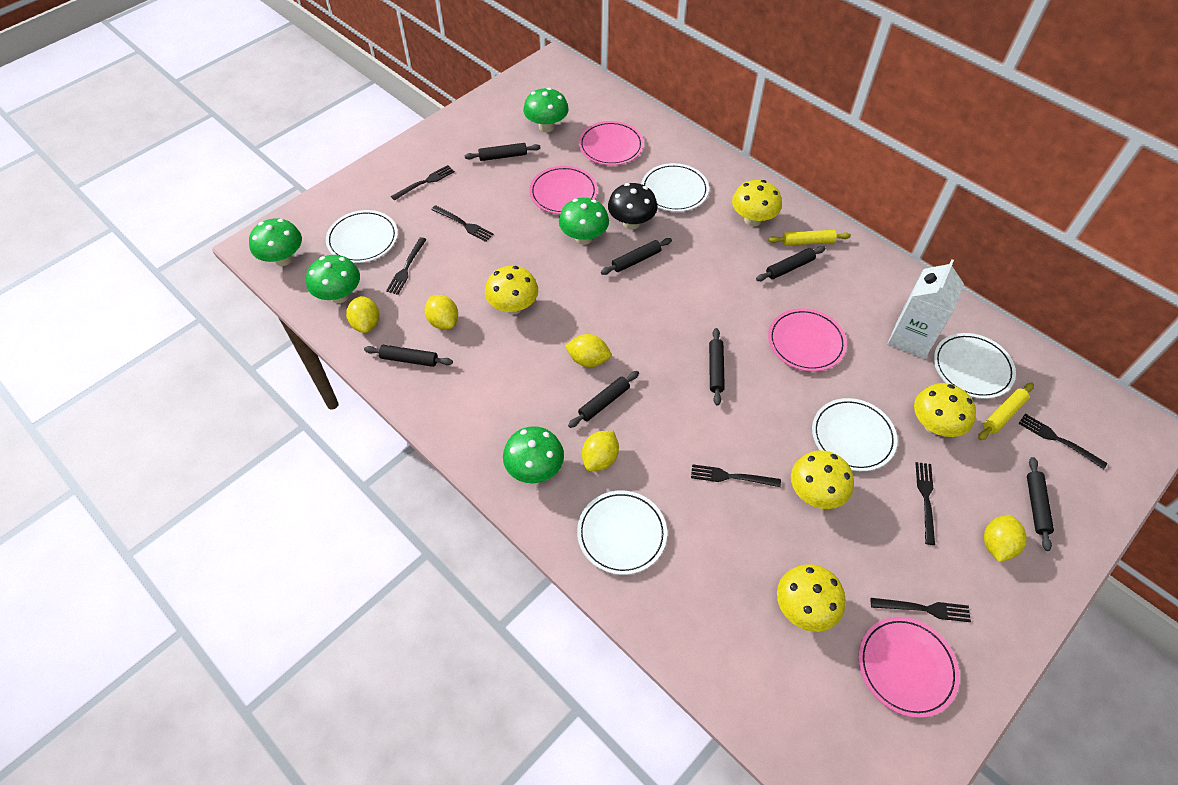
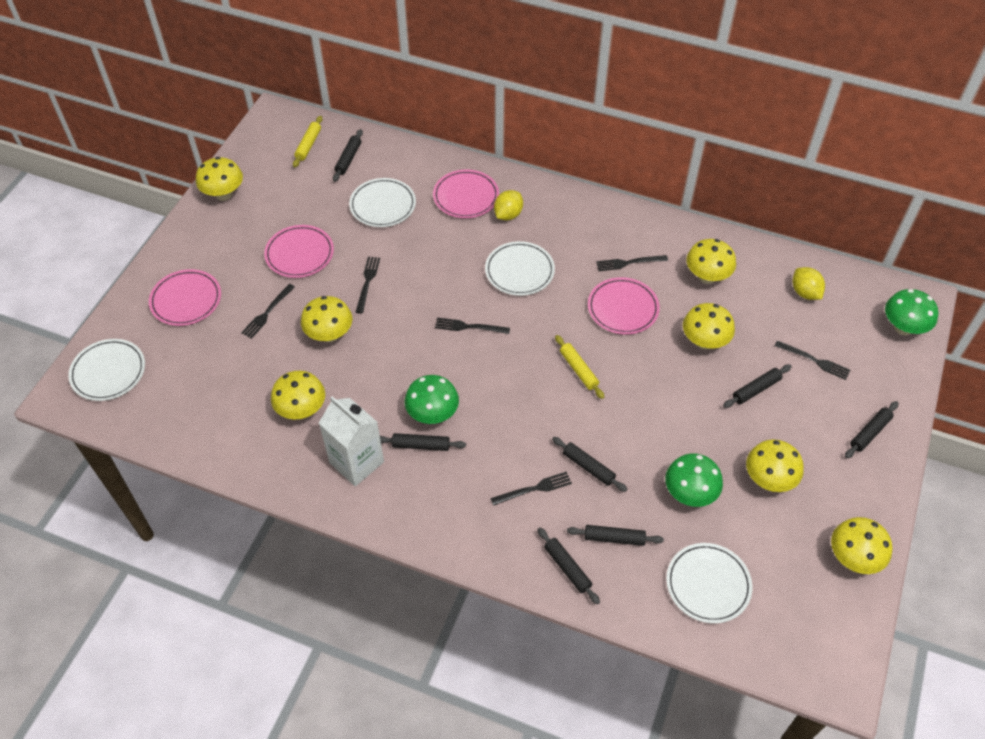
black fork: 7 -> 6
black mushroom: 1 -> 0
green mushroom: 5 -> 3
white plate: 5 -> 4
yellow lemon: 5 -> 2
yellow mushroom: 5 -> 7

